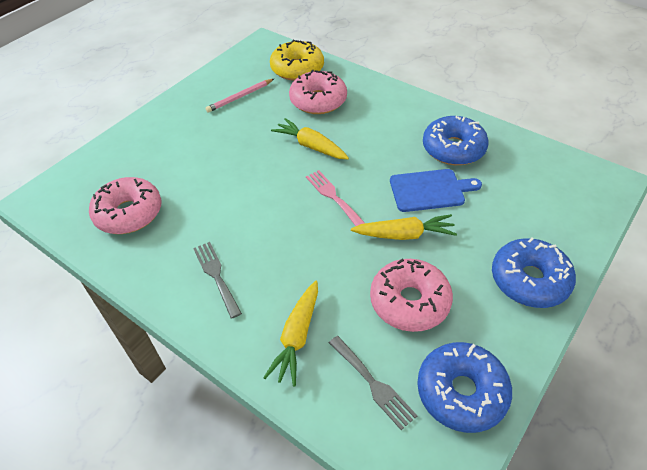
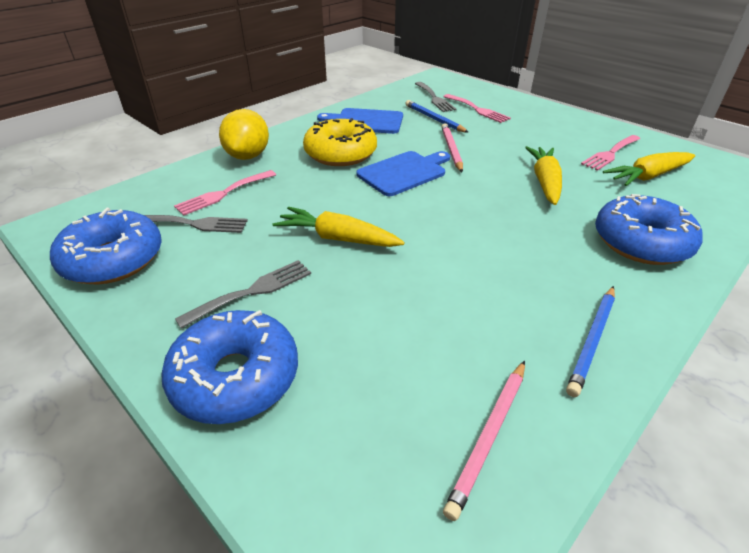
blue cutting board: 1 -> 2
blue pencil: 0 -> 2
grey fork: 2 -> 3
pink donut: 3 -> 0
pink fork: 1 -> 3
pink pencil: 1 -> 2
yellow lemon: 0 -> 1

